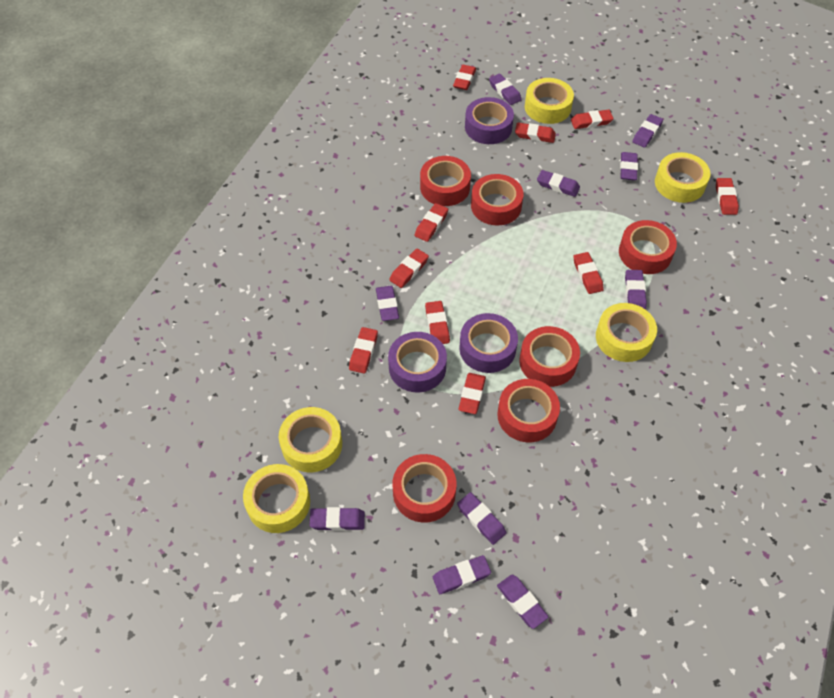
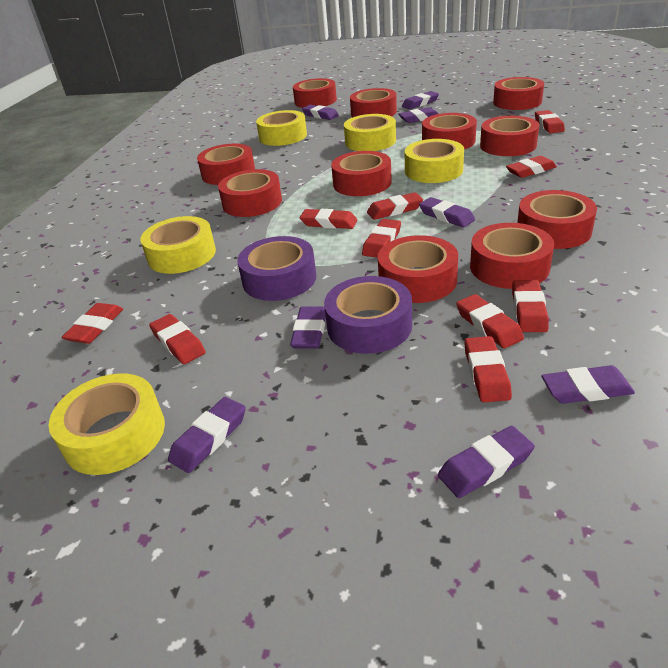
purple eraser: 10 -> 8
purple tape: 3 -> 2
red tape: 6 -> 11

